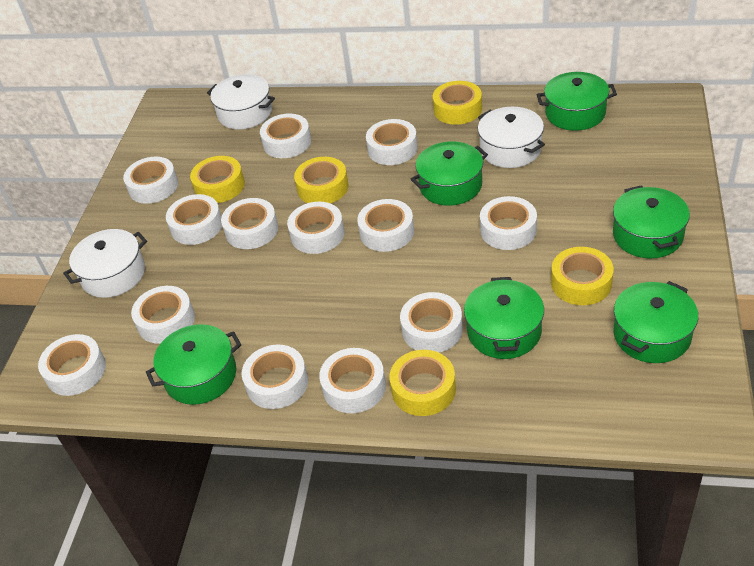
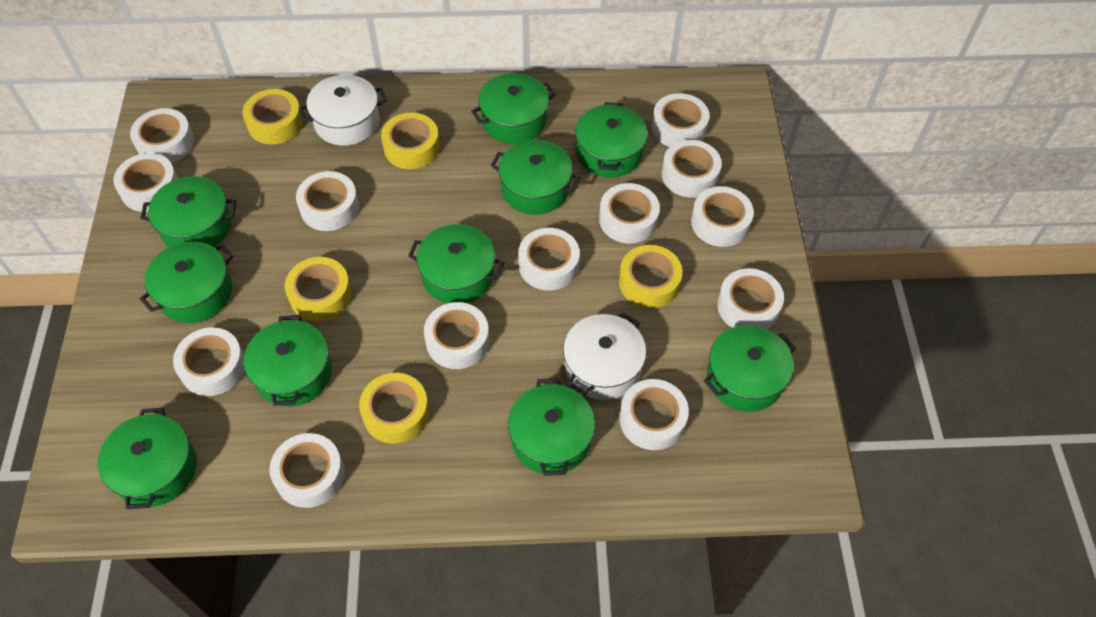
green pot: 6 -> 10
white pot: 3 -> 2

